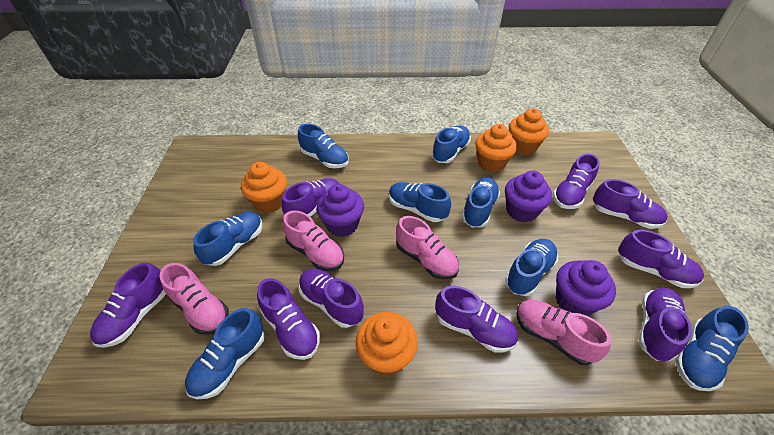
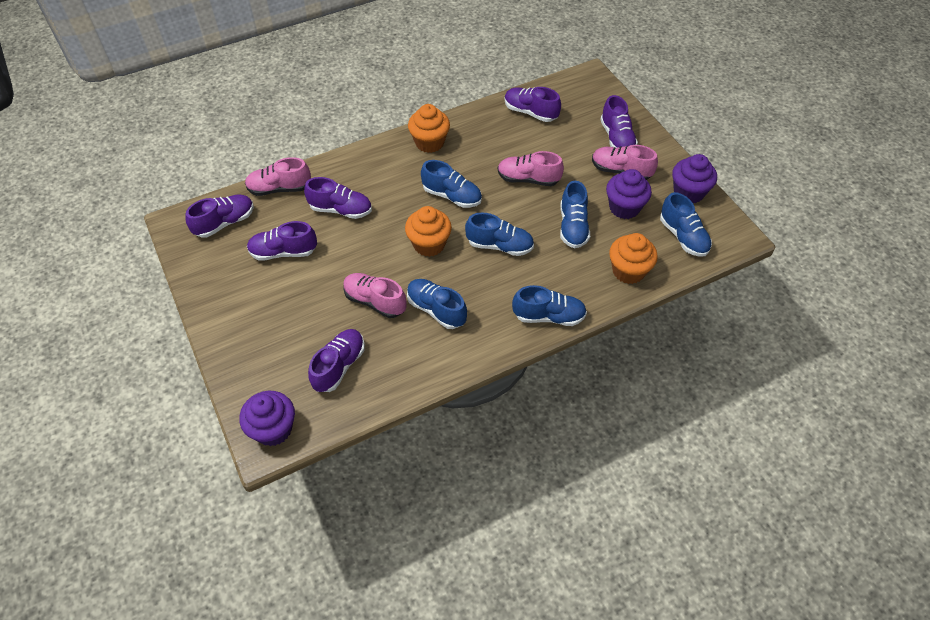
blue shoe: 8 -> 6
orange cupcake: 4 -> 3
purple shoe: 9 -> 6

